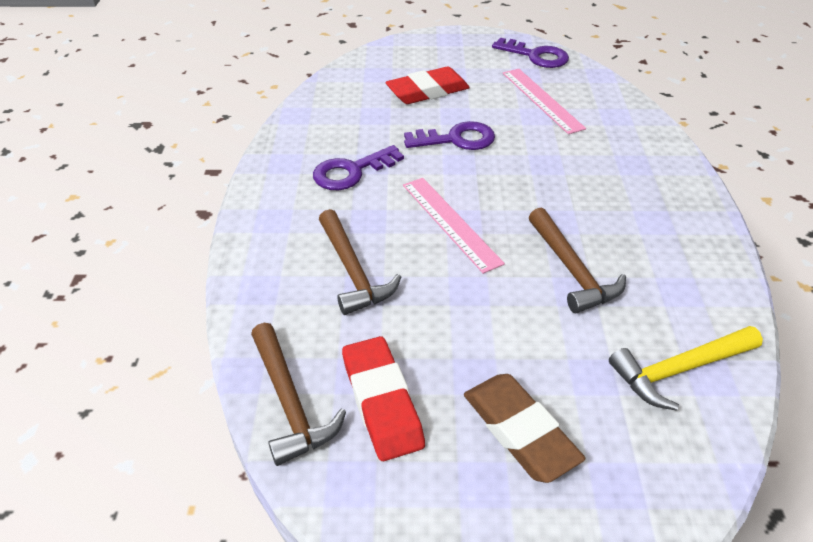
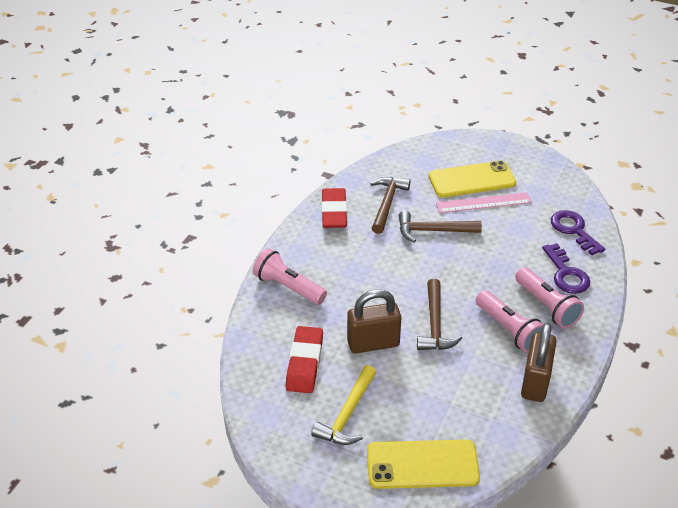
brown eraser: 1 -> 0
brown padlock: 0 -> 2
pink flashlight: 0 -> 3
pink ruler: 2 -> 1
purple key: 3 -> 2
yellow phone: 0 -> 2

